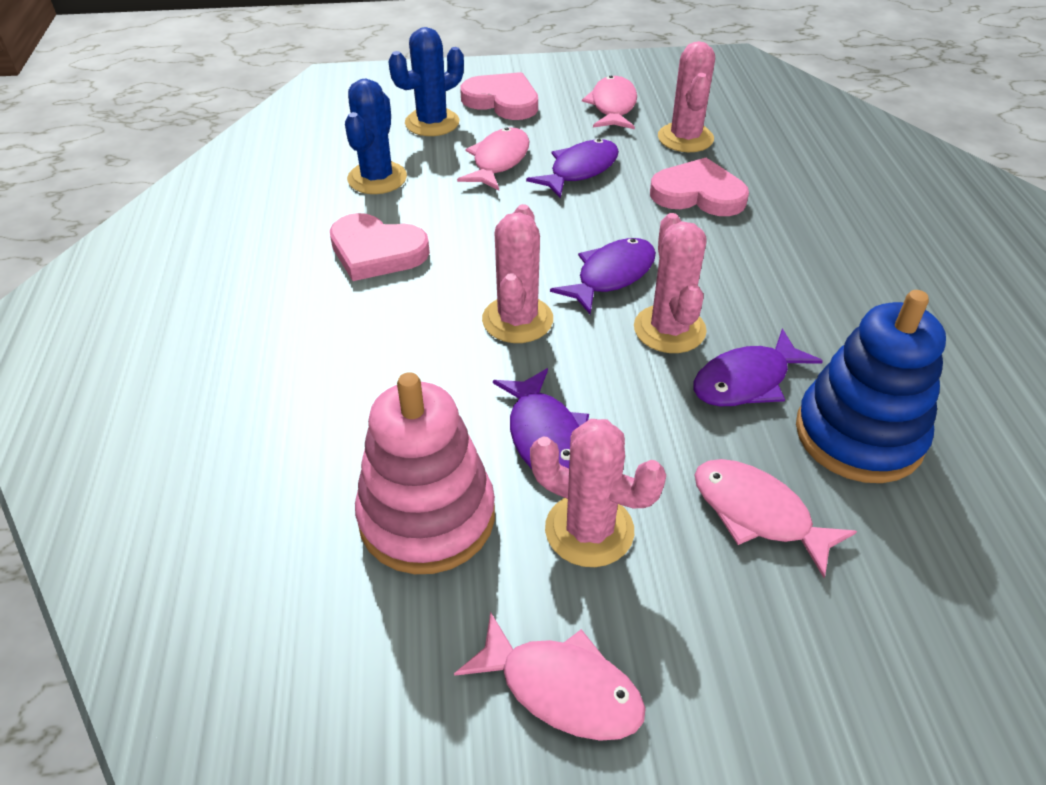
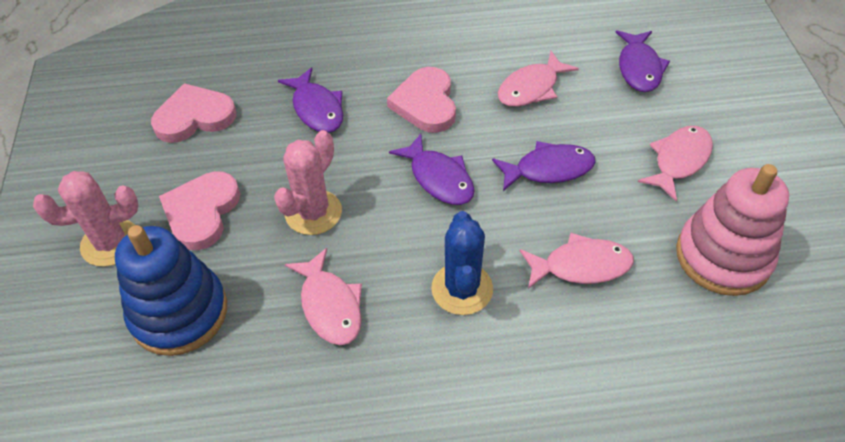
blue cactus: 2 -> 1
pink cactus: 4 -> 2

